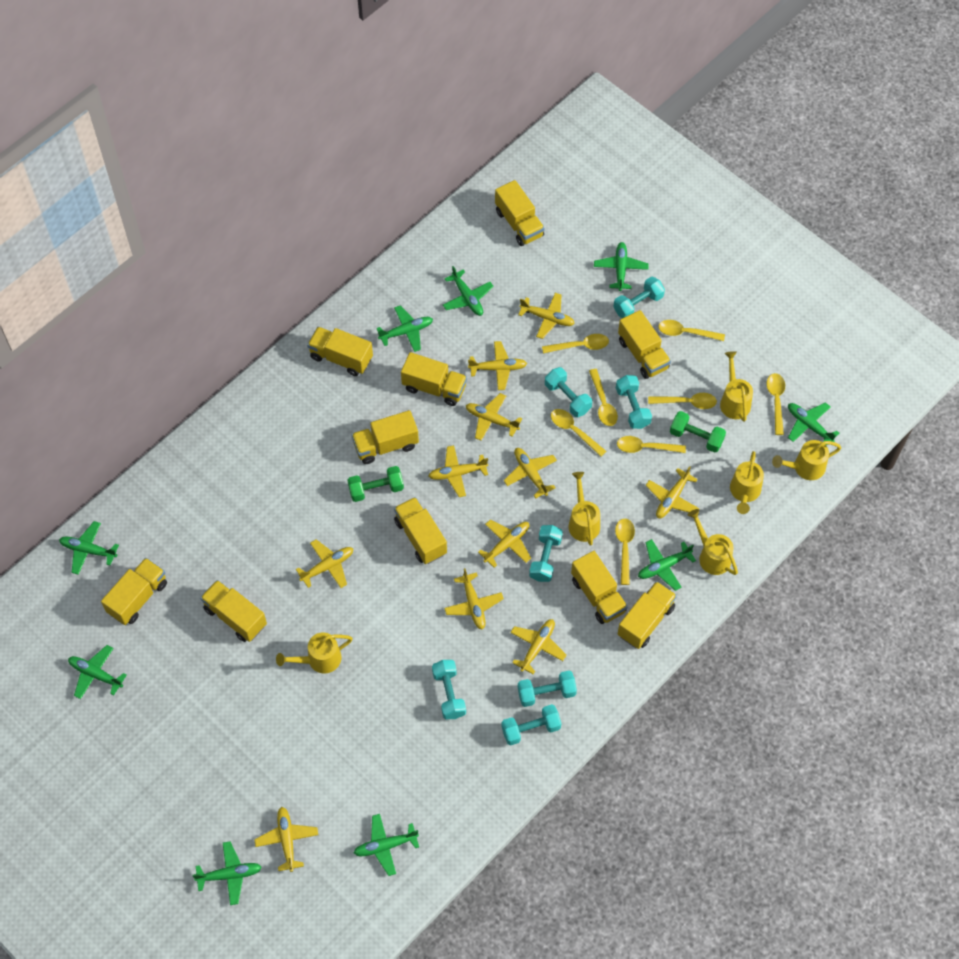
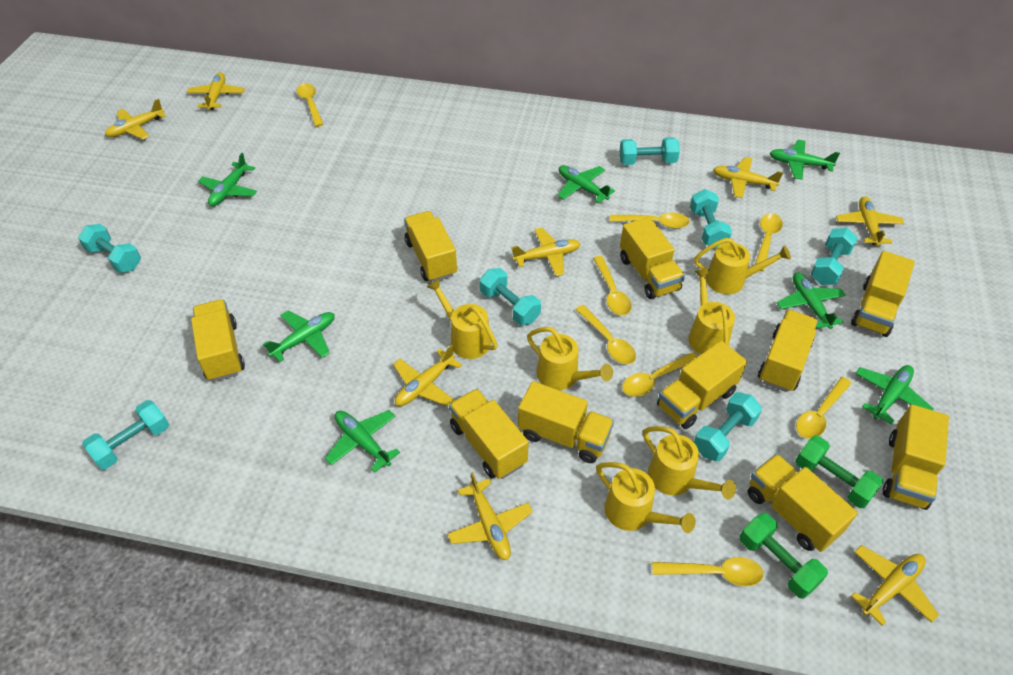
green plane: 9 -> 7
yellow plane: 11 -> 8

